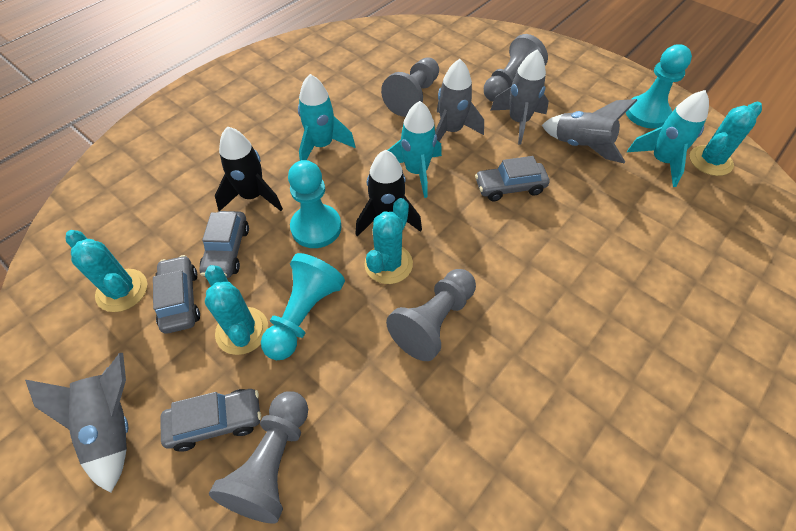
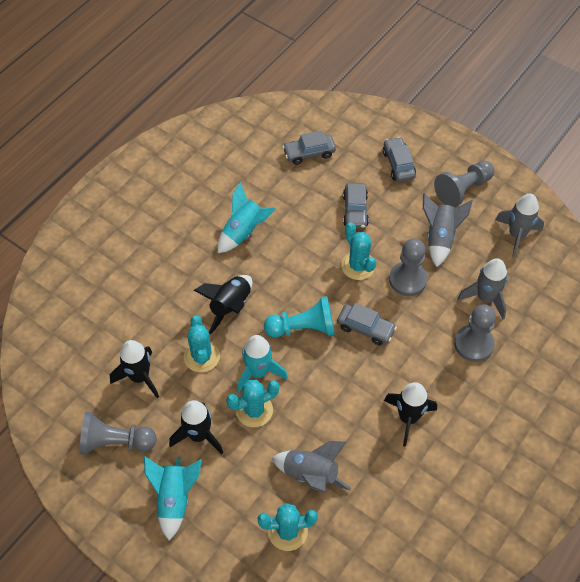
black rocket: 2 -> 4
turquoise pawn: 3 -> 1

